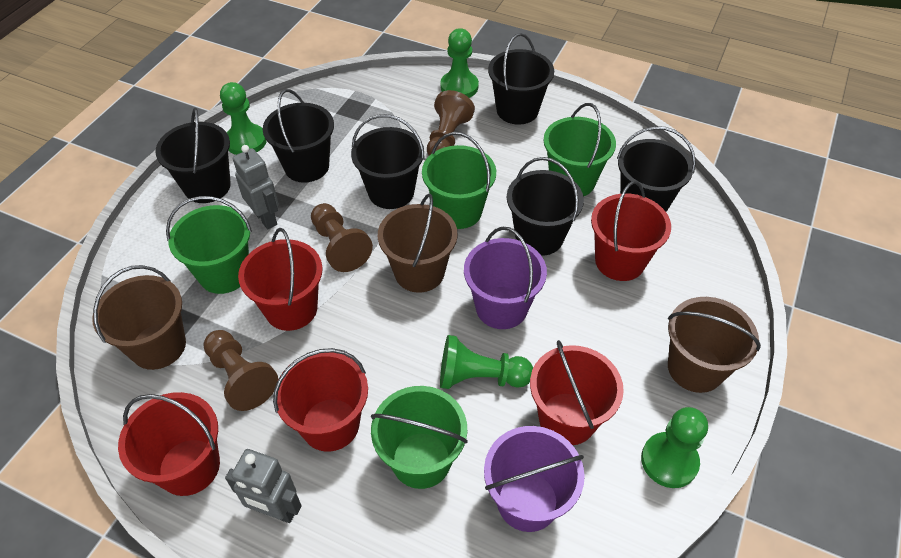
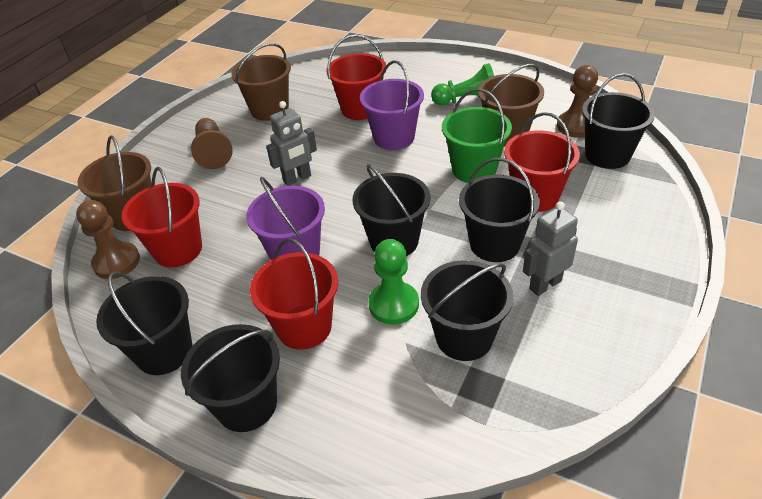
green bucket: 4 -> 1
green pawn: 4 -> 2
red bucket: 5 -> 4

